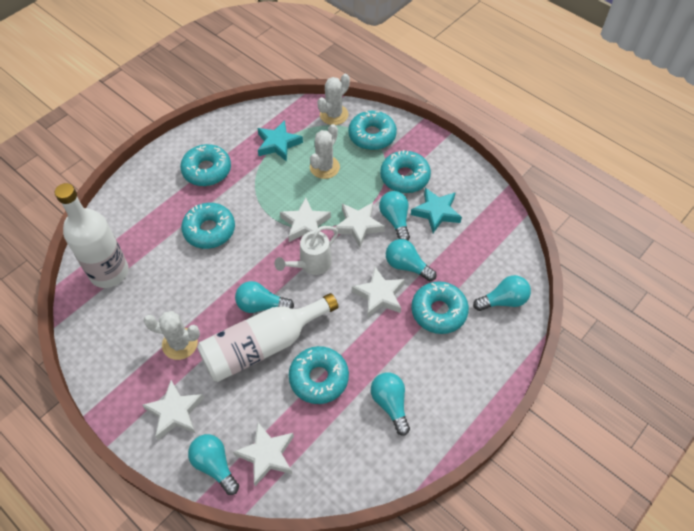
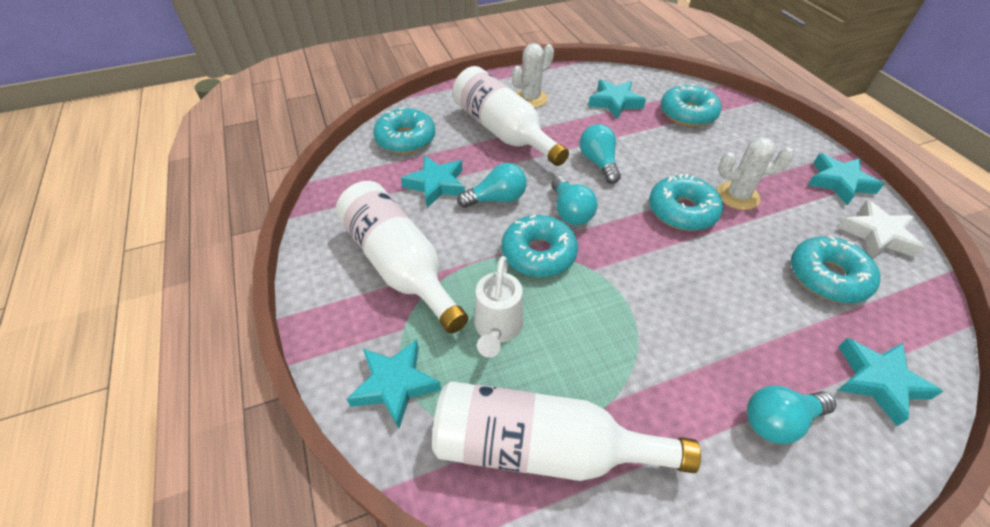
turquoise donut: 6 -> 5
turquoise light bulb: 6 -> 4
turquoise star: 2 -> 5
white bottle: 2 -> 3
white cactus: 3 -> 2
white star: 5 -> 1

